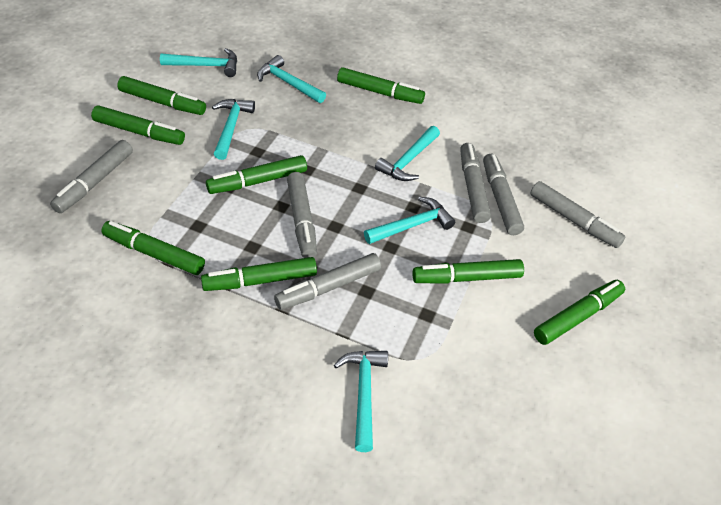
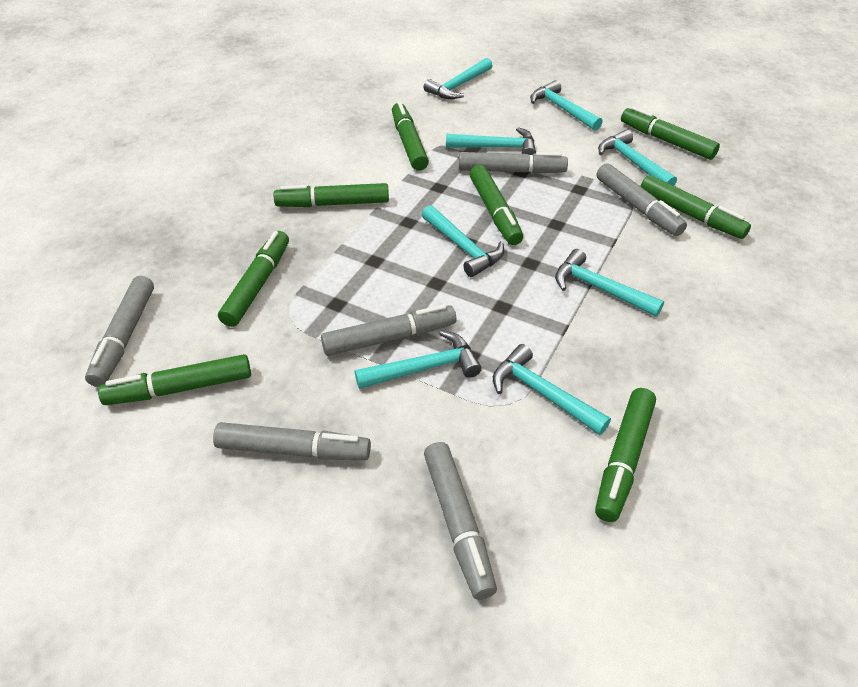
turquoise hammer: 6 -> 8

